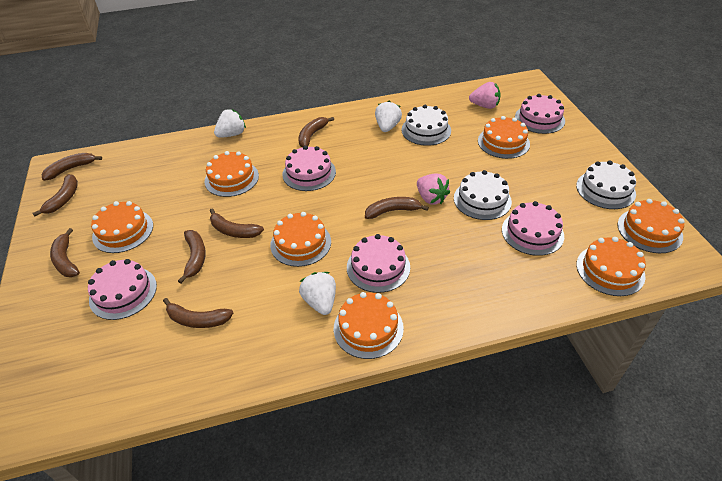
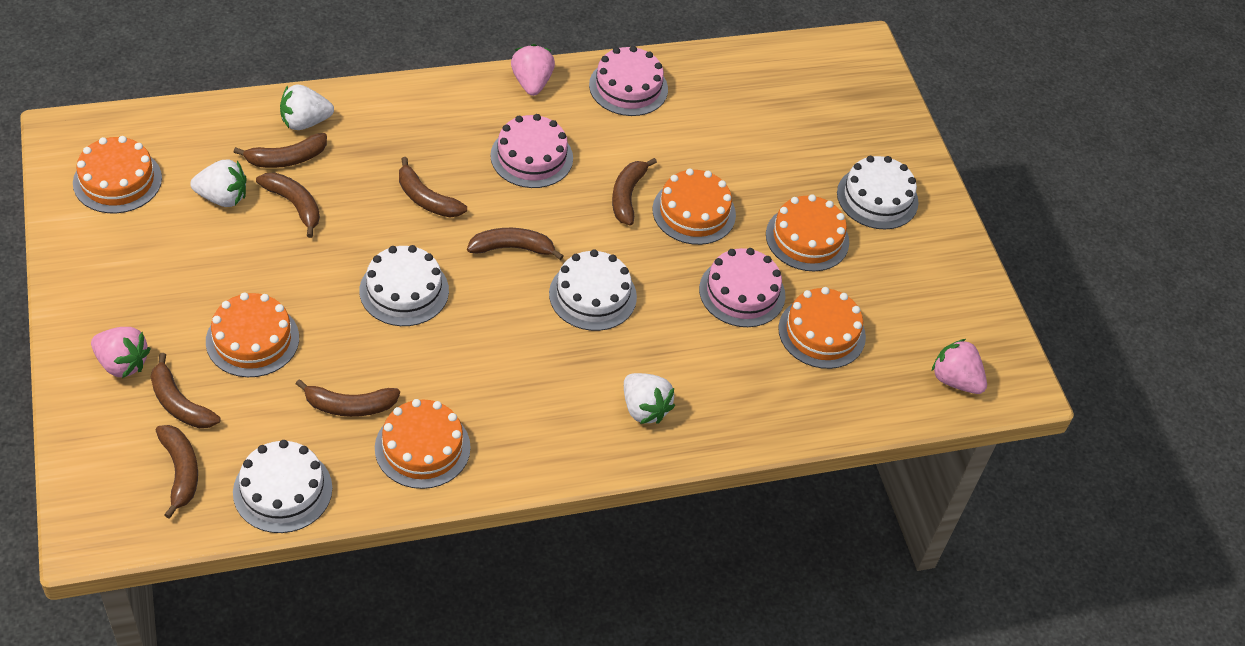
orange cake: 7 -> 6
pink cake: 5 -> 3
pink strawberry: 2 -> 3
white cake: 3 -> 4

